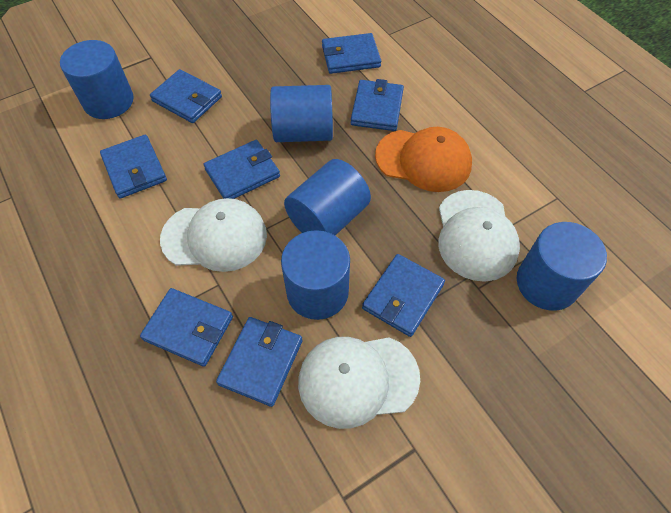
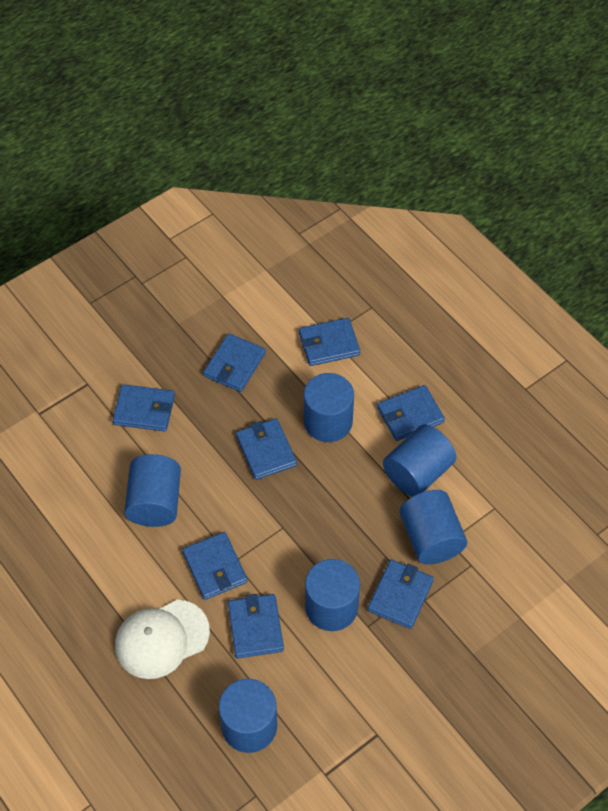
blue cylinder: 5 -> 6
orange cap: 1 -> 0
white cap: 3 -> 1

